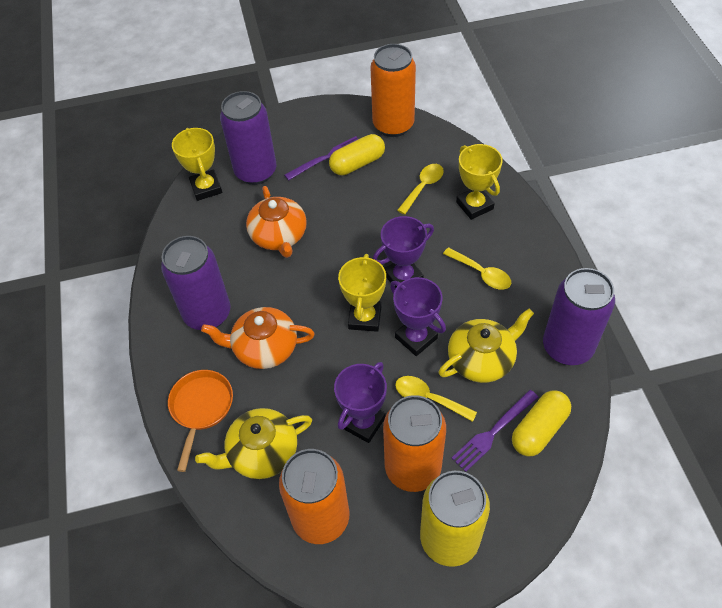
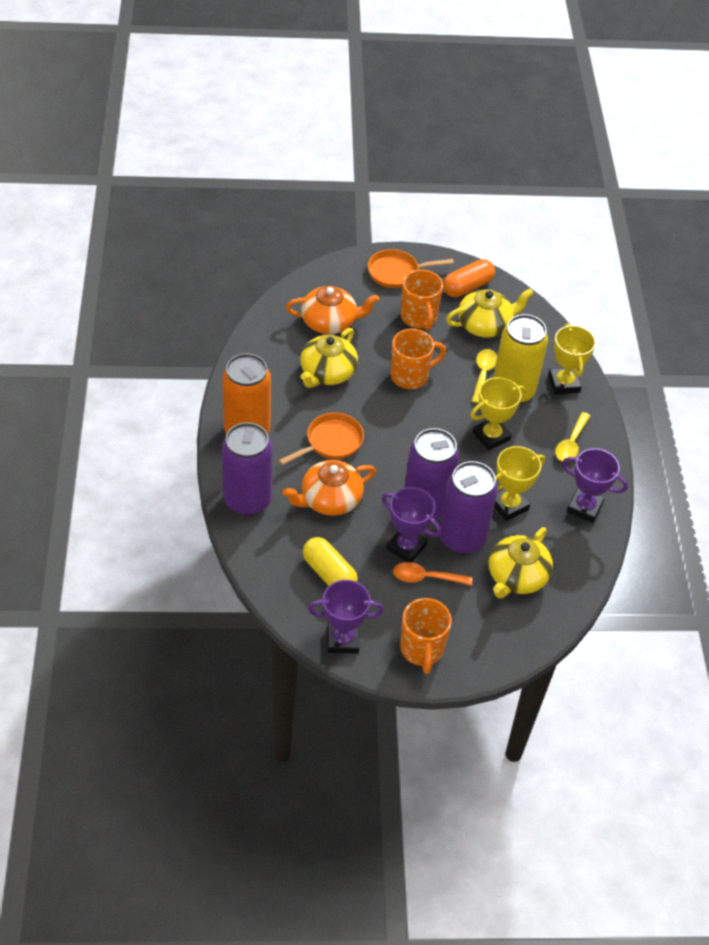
orange can: 3 -> 1
orange capsule: 0 -> 1
orange mug: 0 -> 3
orange pan: 1 -> 2
orange spoon: 0 -> 1
purple fork: 2 -> 0
yellow capsule: 2 -> 1
yellow spoon: 3 -> 2
yellow teapot: 2 -> 3

